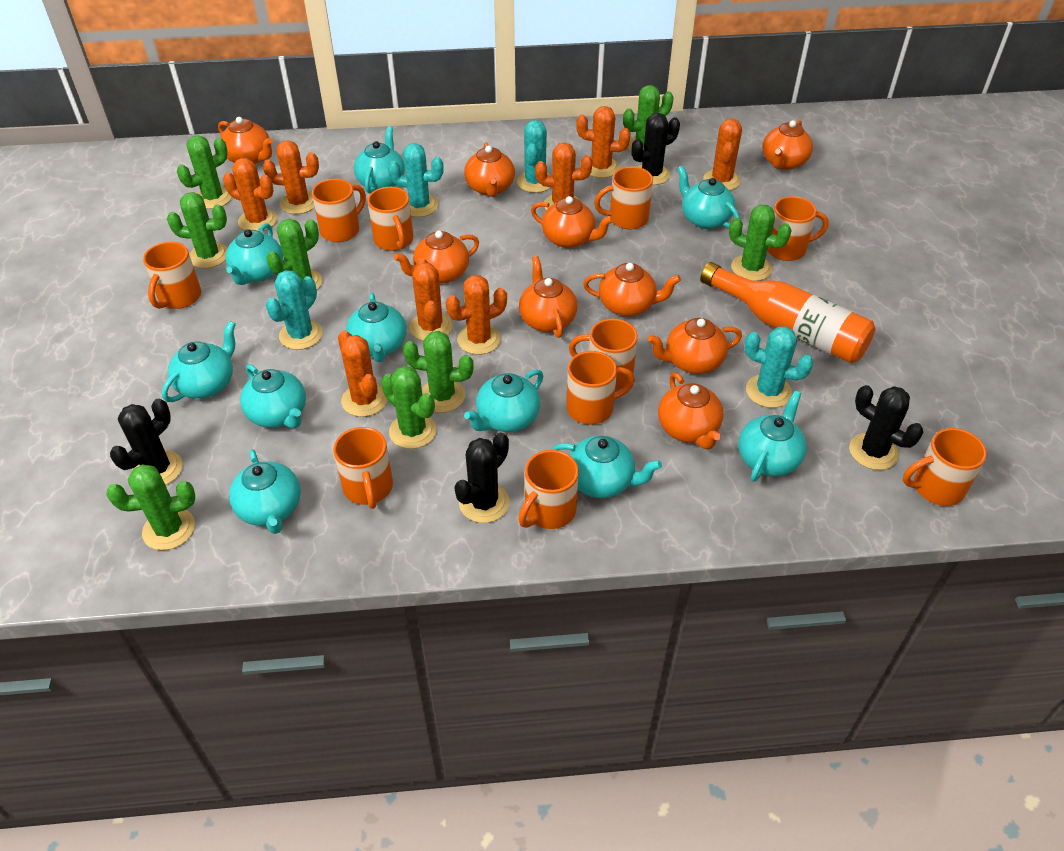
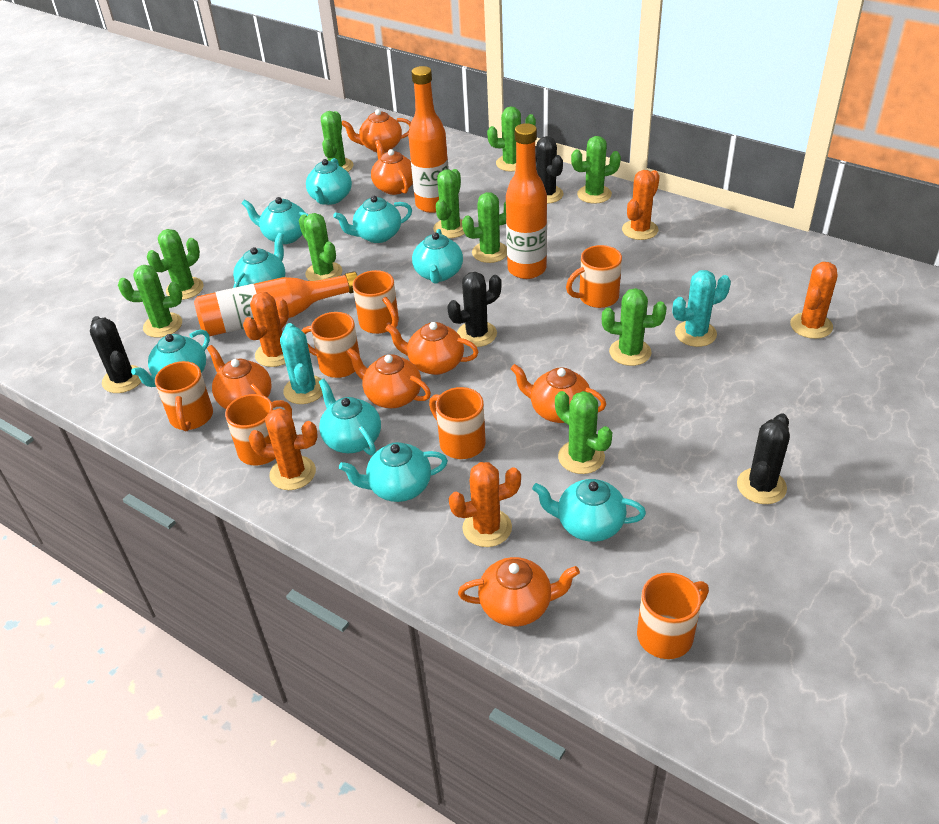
green cactus: 8 -> 10
orange bottle: 1 -> 3
orange cactus: 8 -> 5
orange mug: 10 -> 7
orange teapot: 9 -> 7
turquoise cactus: 4 -> 2
turquoise teapot: 10 -> 9

